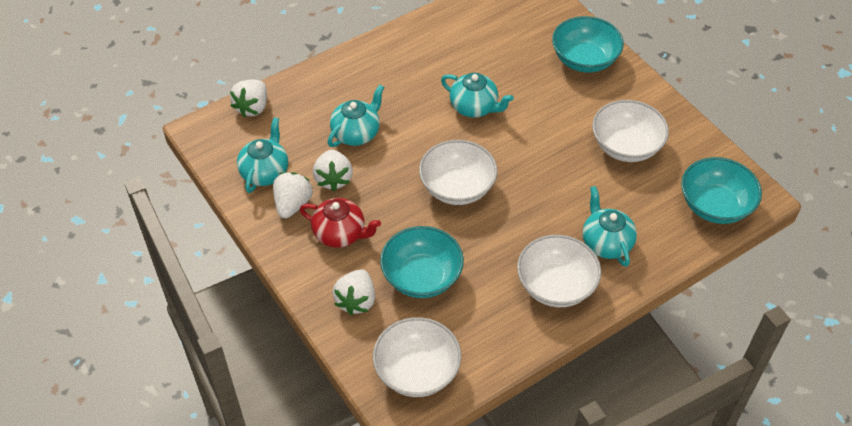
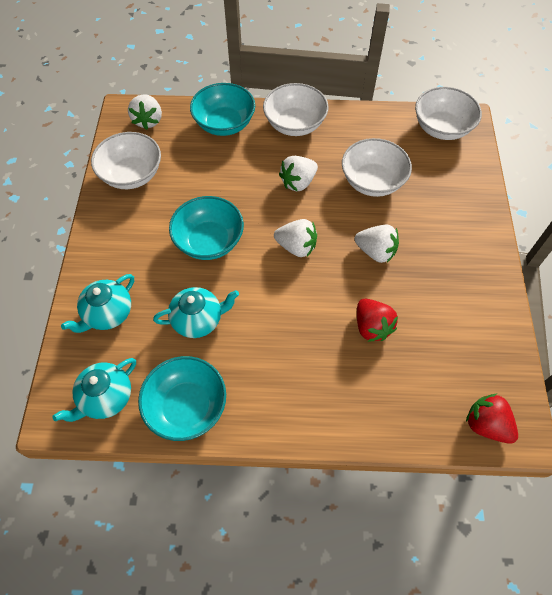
red strawberry: 0 -> 2
red teapot: 1 -> 0
turquoise teapot: 4 -> 3

